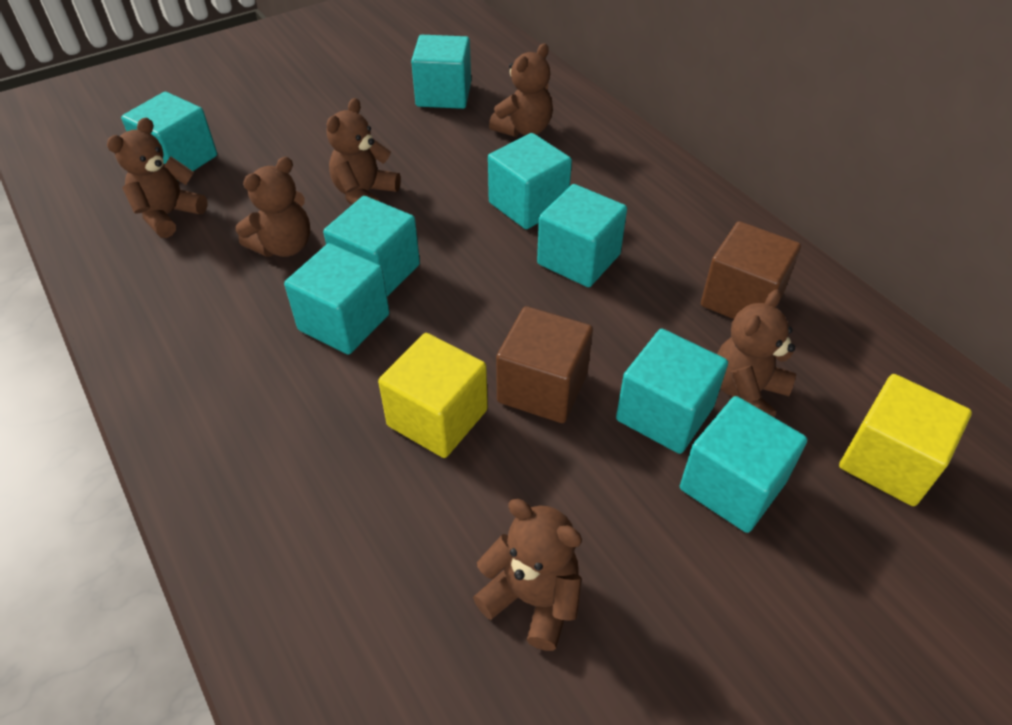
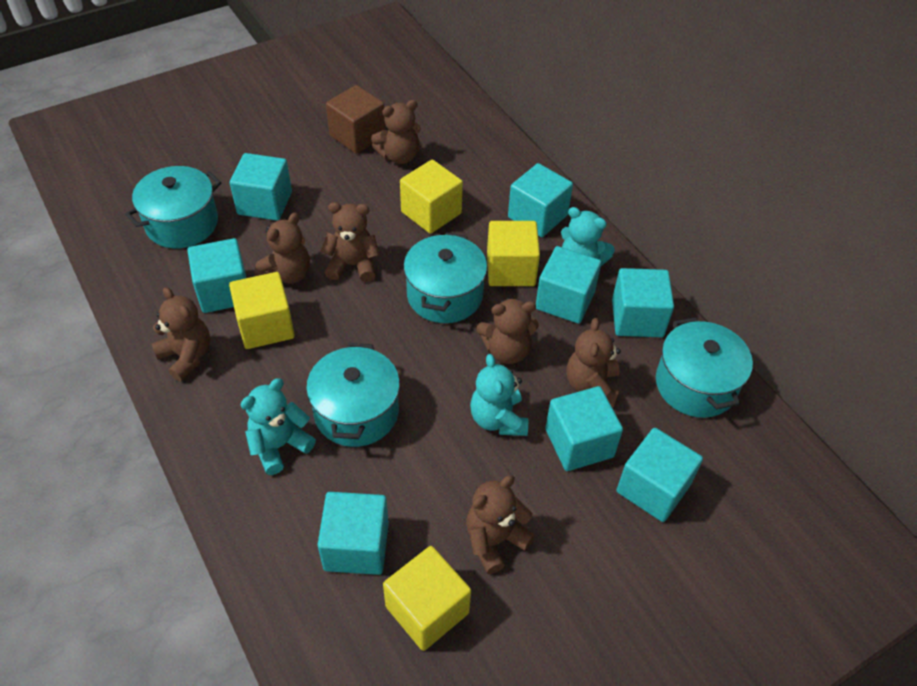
brown cube: 2 -> 1
brown teddy bear: 6 -> 7
turquoise pot: 0 -> 4
turquoise teddy bear: 0 -> 3
yellow cube: 2 -> 4

